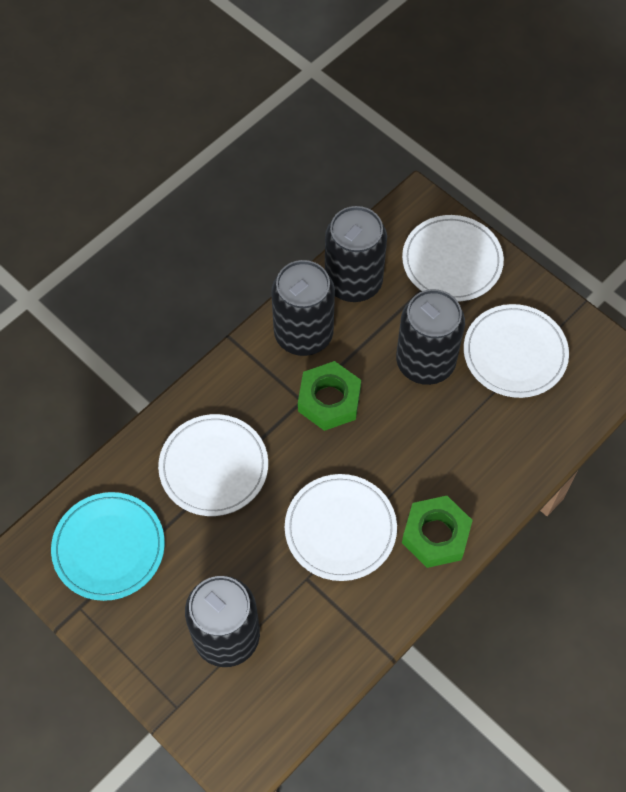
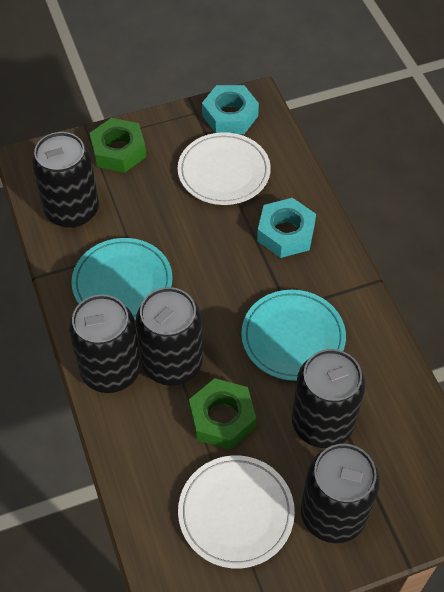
black can: 4 -> 5
turquoise nut: 0 -> 2
turquoise plate: 1 -> 2
white plate: 4 -> 2

